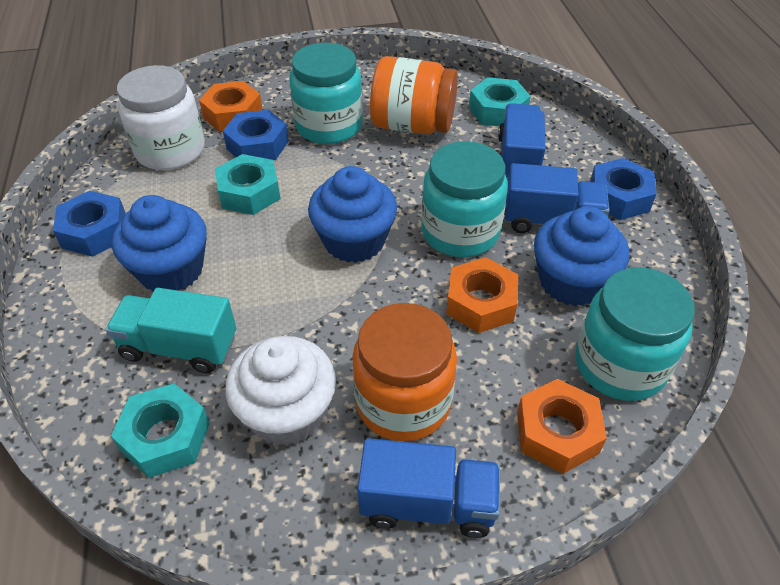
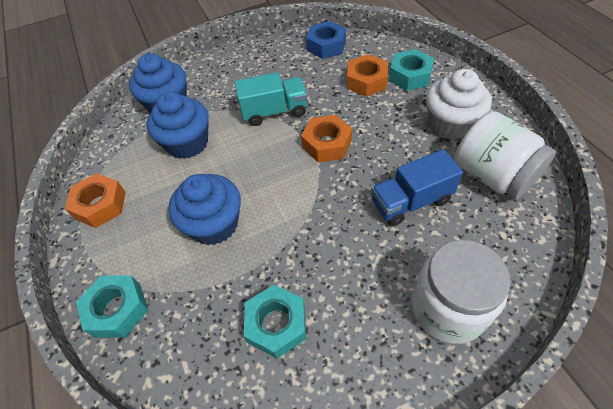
blue nut: 3 -> 1
blue truck: 3 -> 1
orange jar: 2 -> 0
turquoise jar: 3 -> 0
white jar: 1 -> 2

